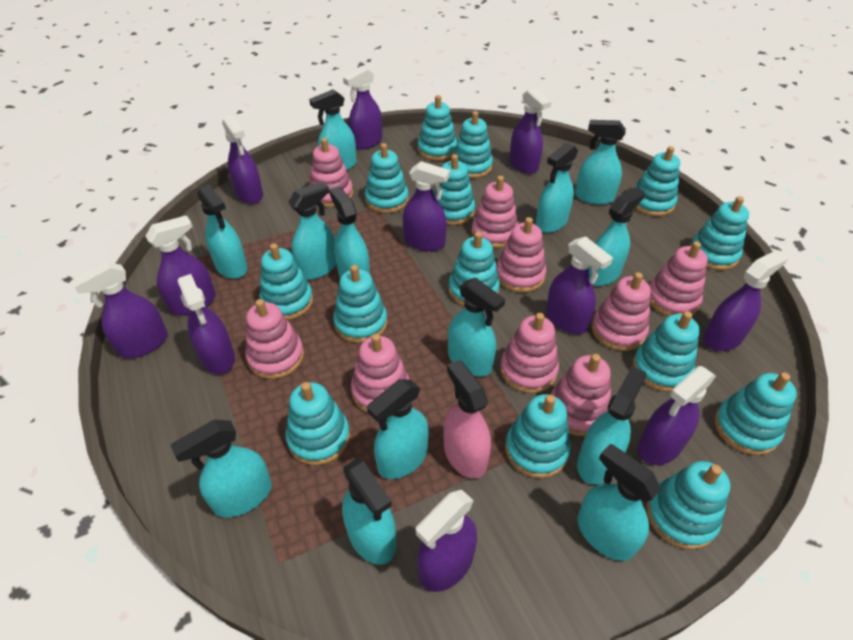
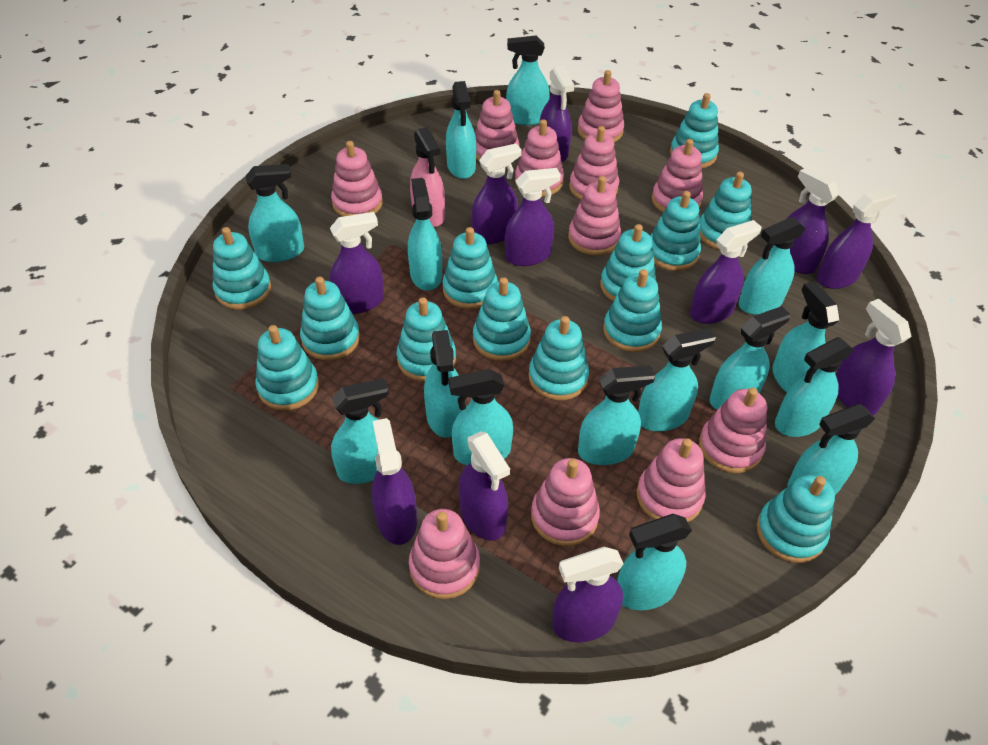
pink stacking toy: 9 -> 11
turquoise spray bottle: 13 -> 15
turquoise stacking toy: 14 -> 13

